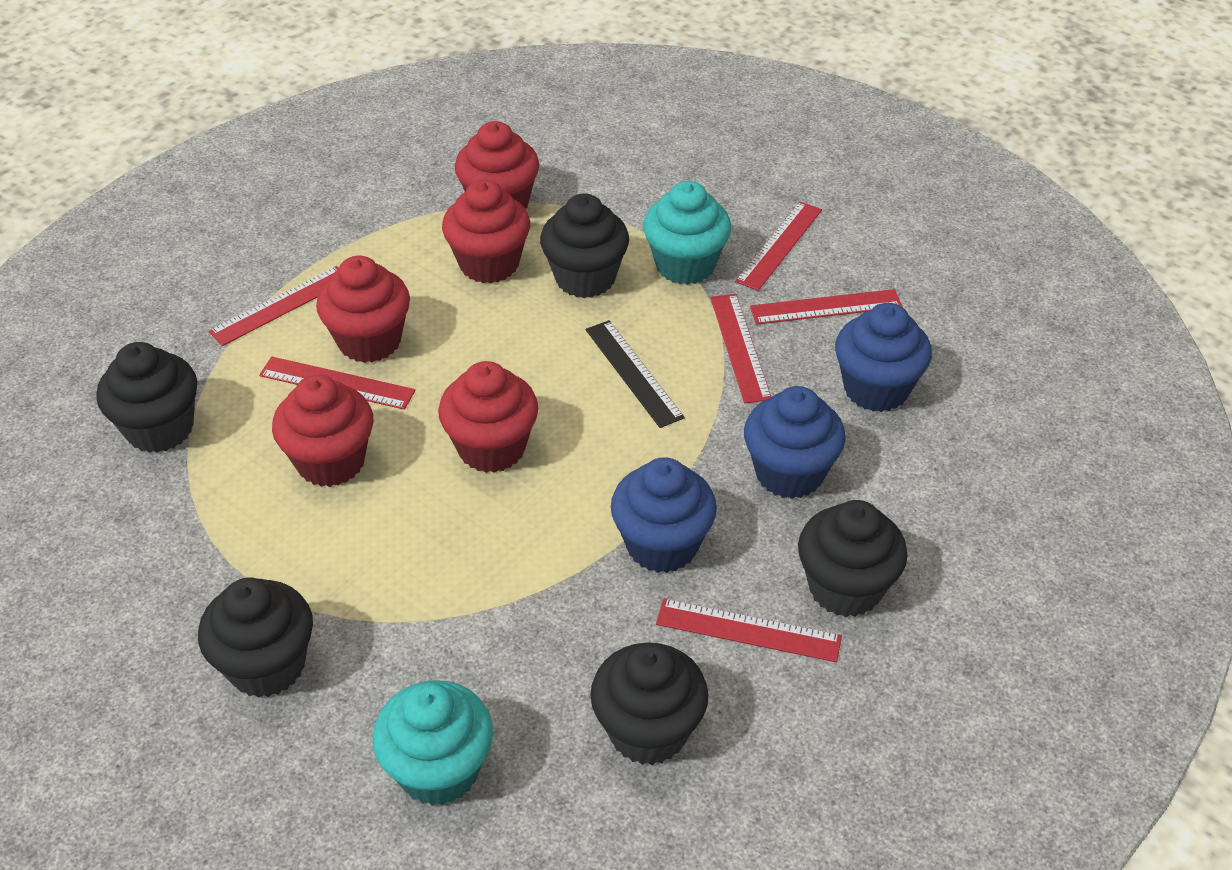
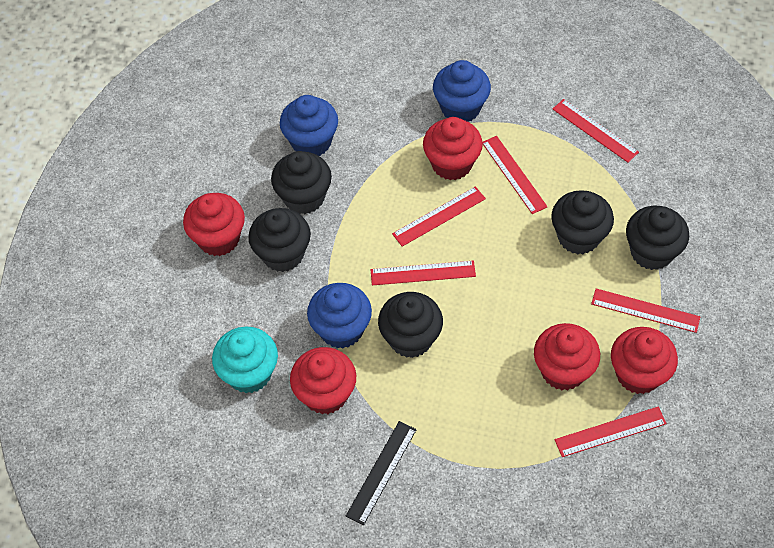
turquoise cupcake: 2 -> 1

